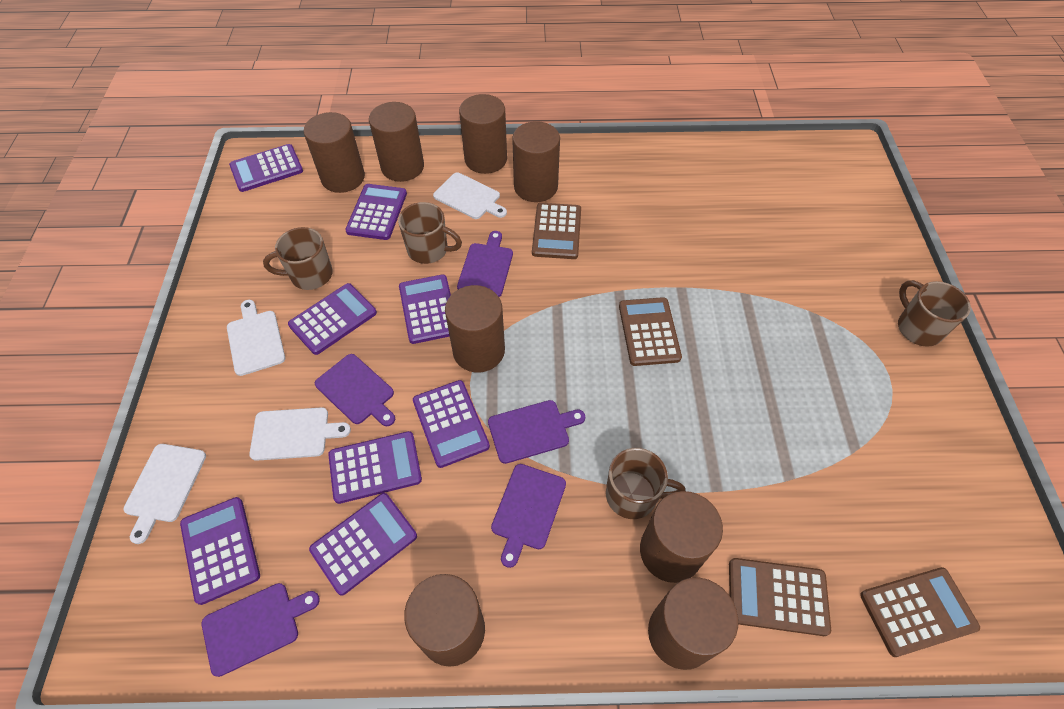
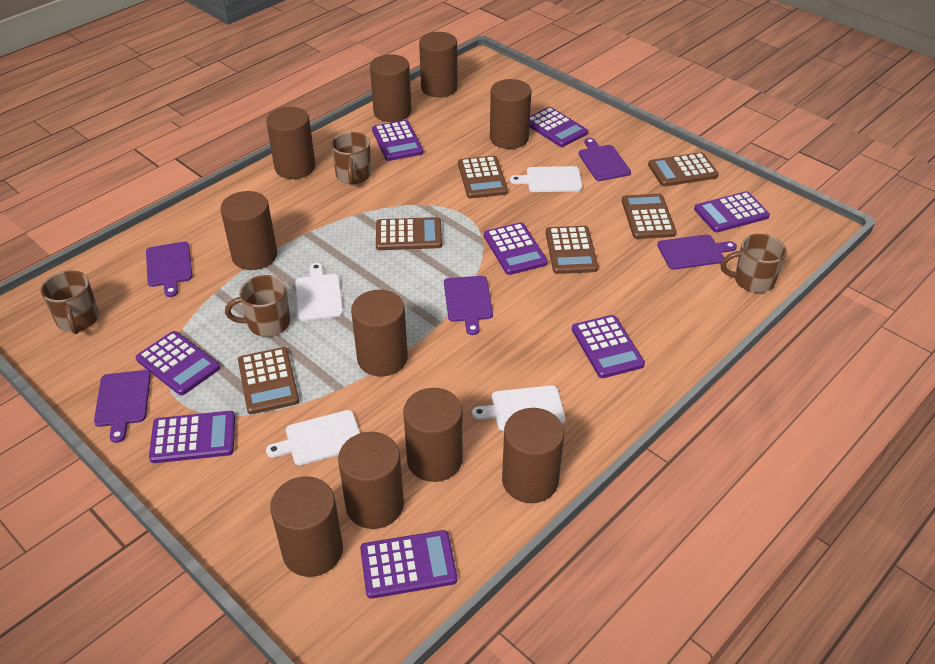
brown calculator: 4 -> 6
brown cylinder: 8 -> 10

